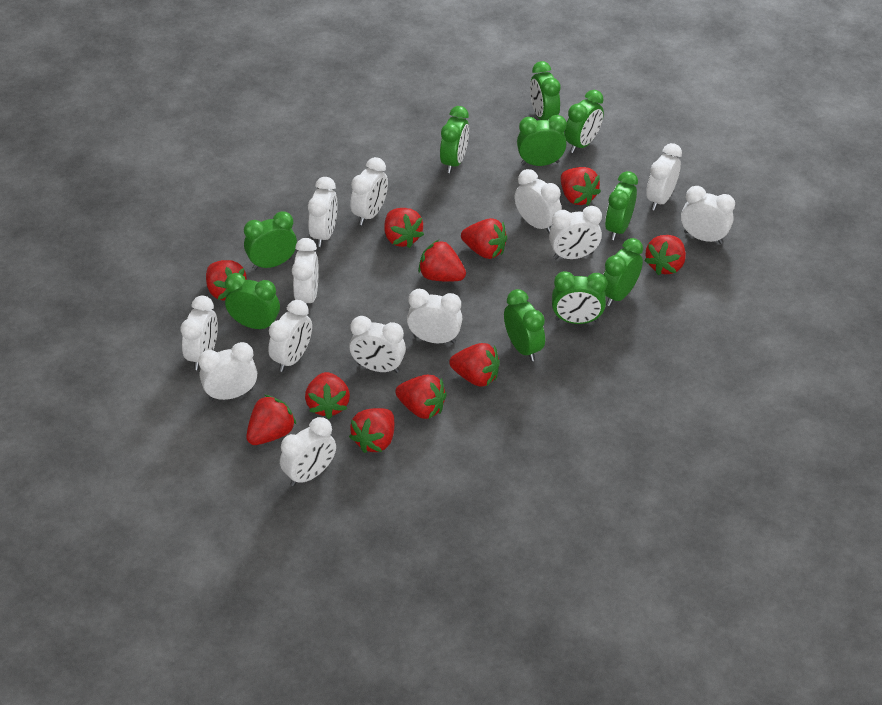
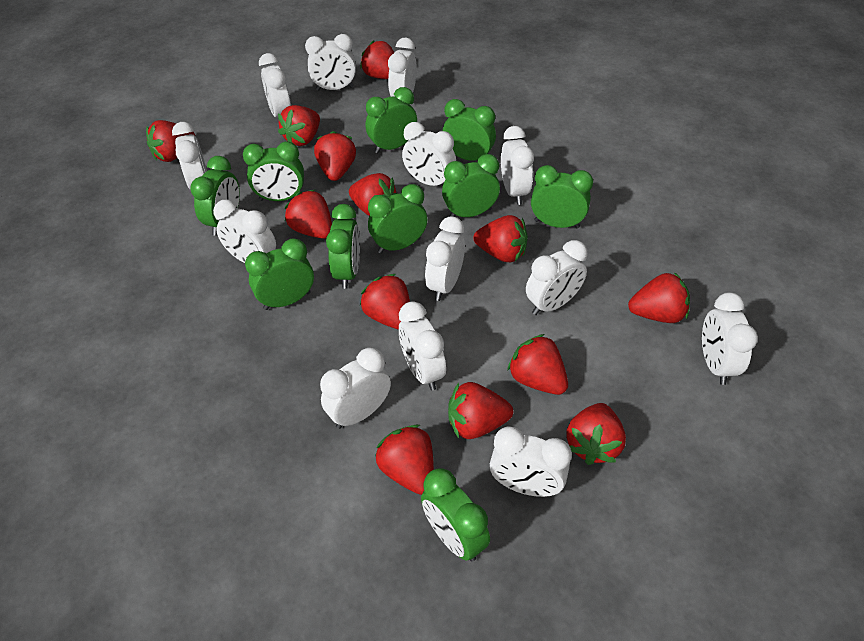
red strawberry: 11 -> 13

